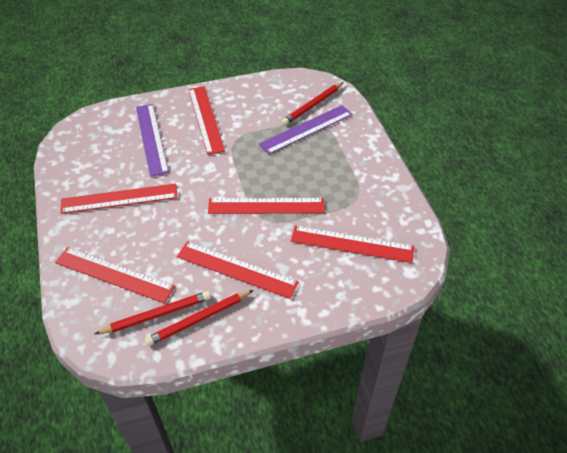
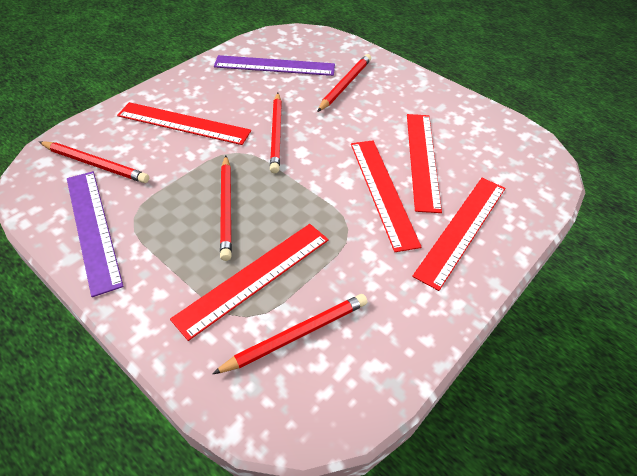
red pencil: 3 -> 5
red ruler: 6 -> 5

